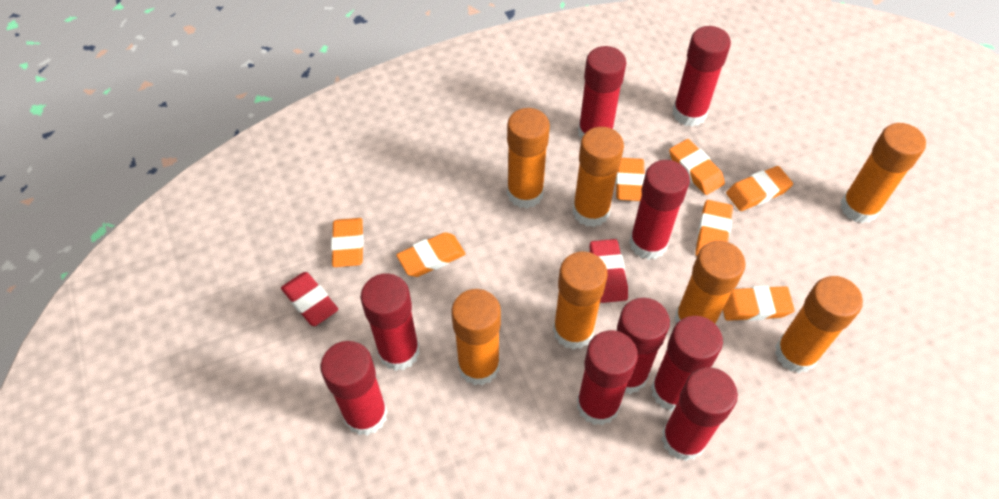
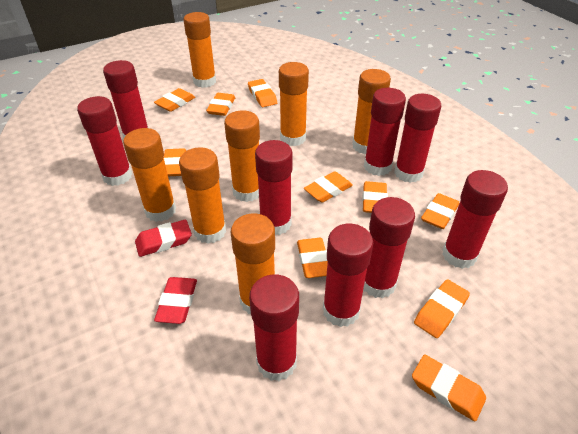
orange eraser: 7 -> 10

